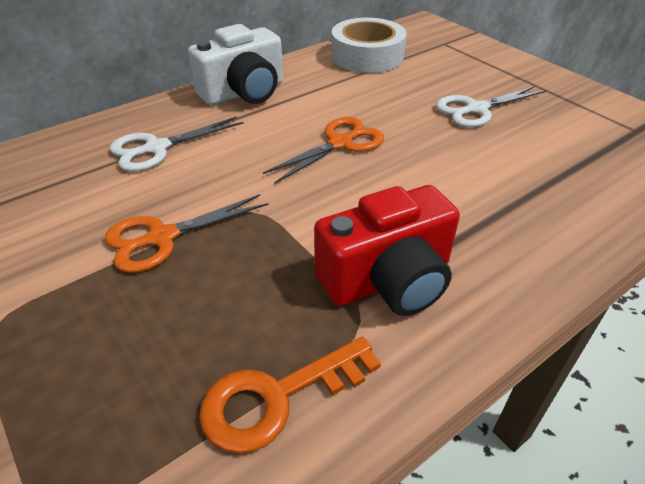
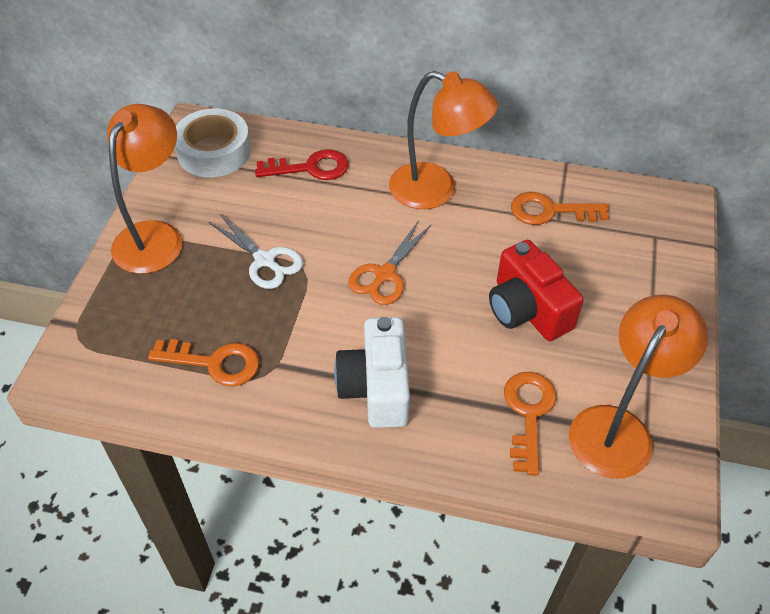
orange key: 1 -> 3
orange lamp: 0 -> 3
orange scissors: 2 -> 1
red key: 0 -> 1
white scissors: 2 -> 1

